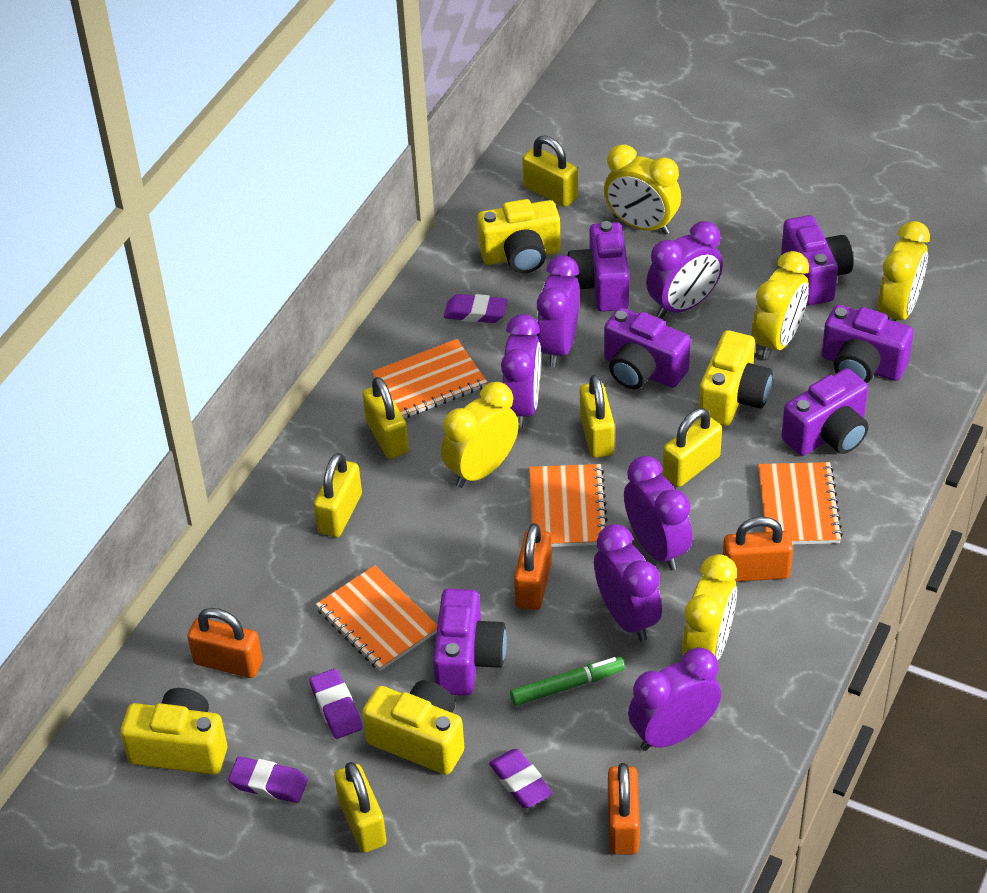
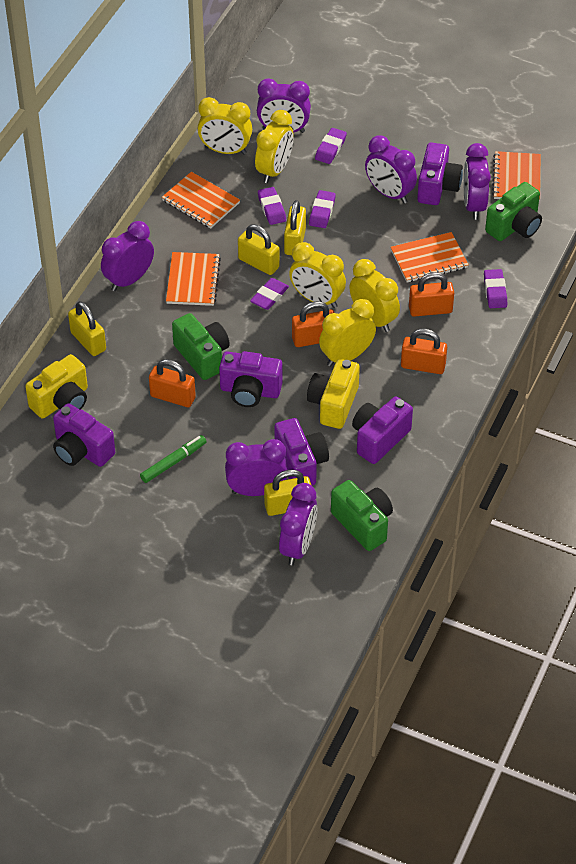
green camera: 0 -> 3
purple camera: 6 -> 5
purple eraser: 4 -> 5
yellow camera: 4 -> 2
yellow padlock: 6 -> 4

